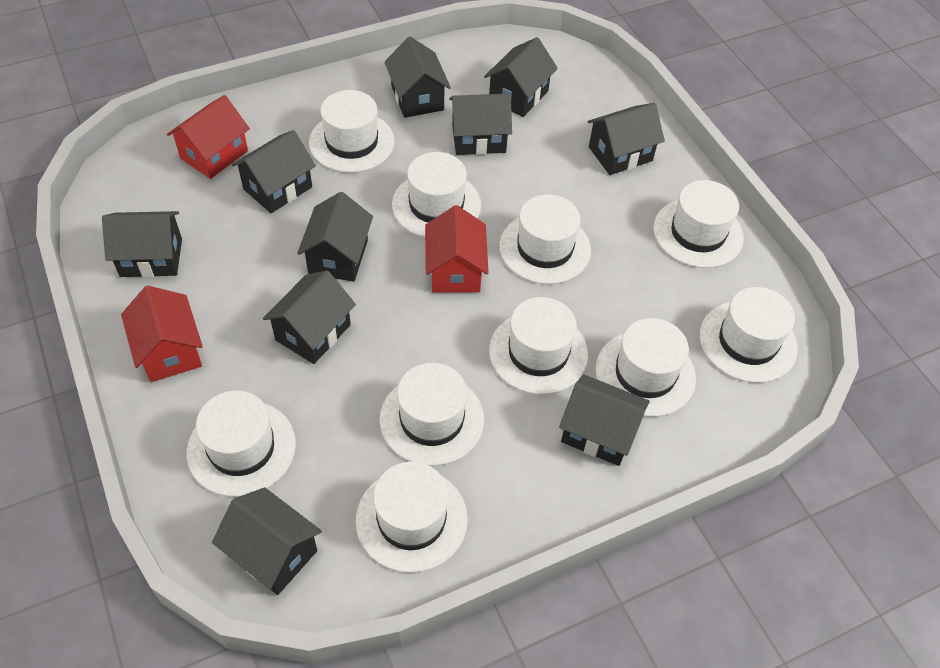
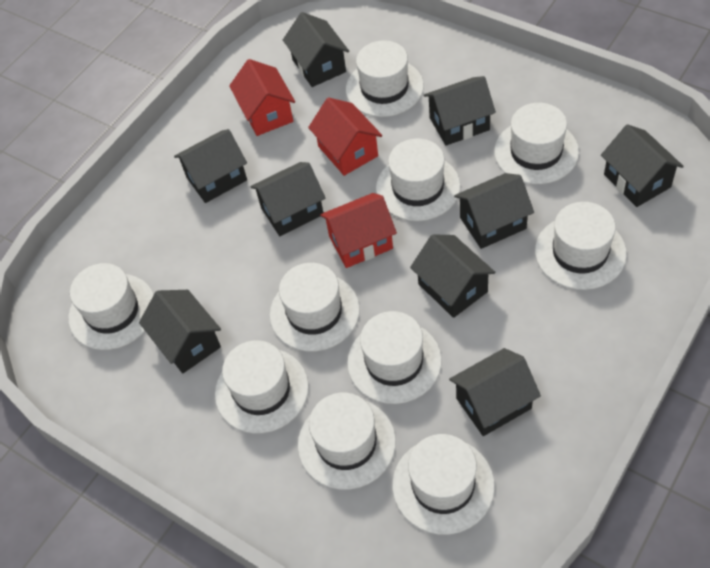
black house: 10 -> 9

